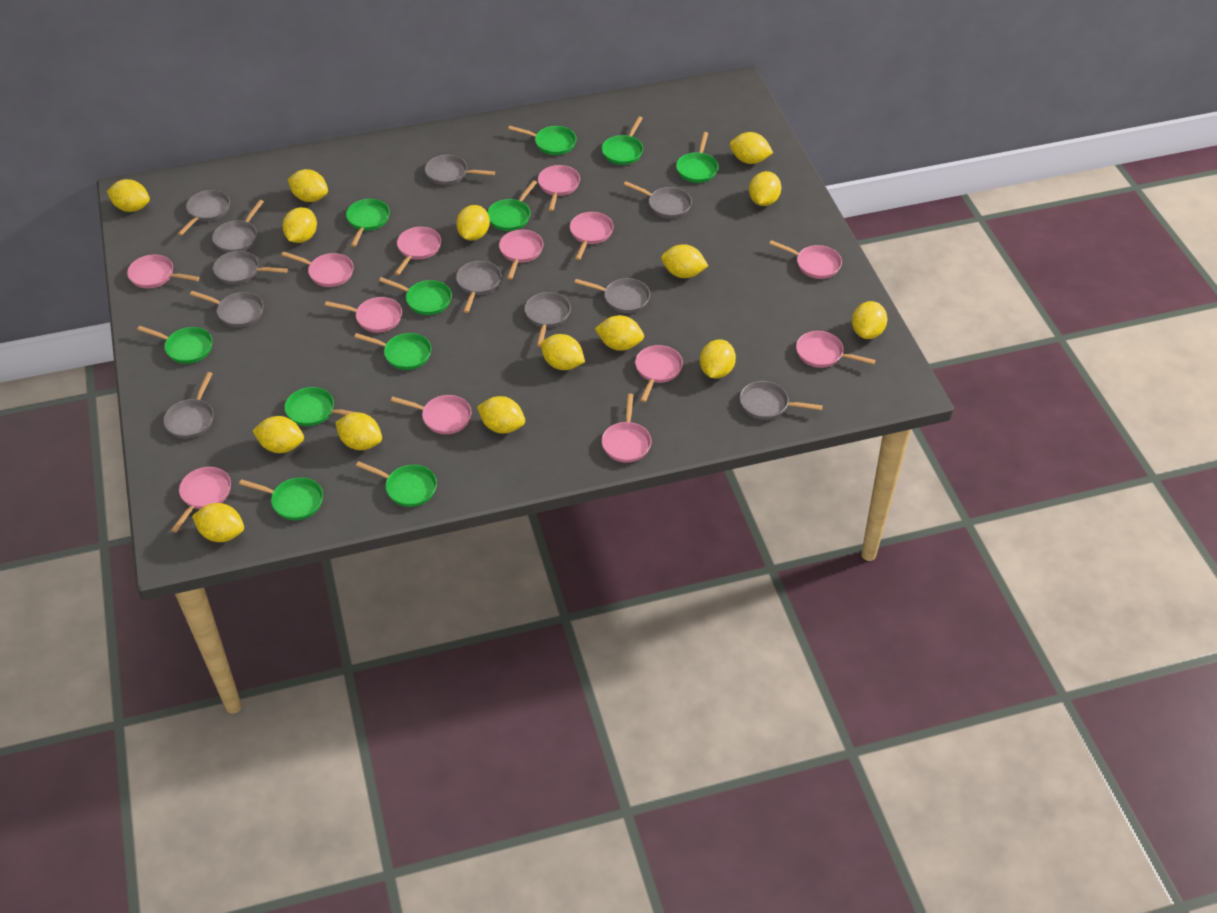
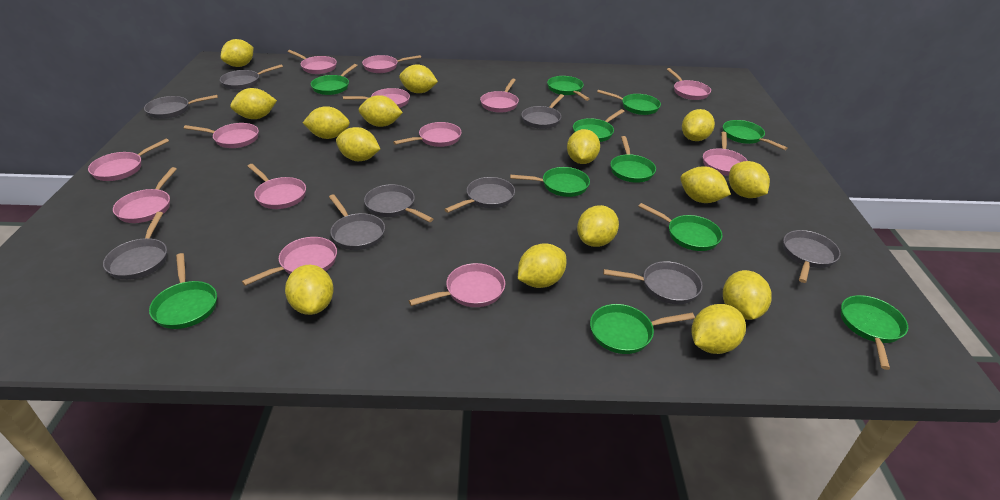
grey pan: 11 -> 9

